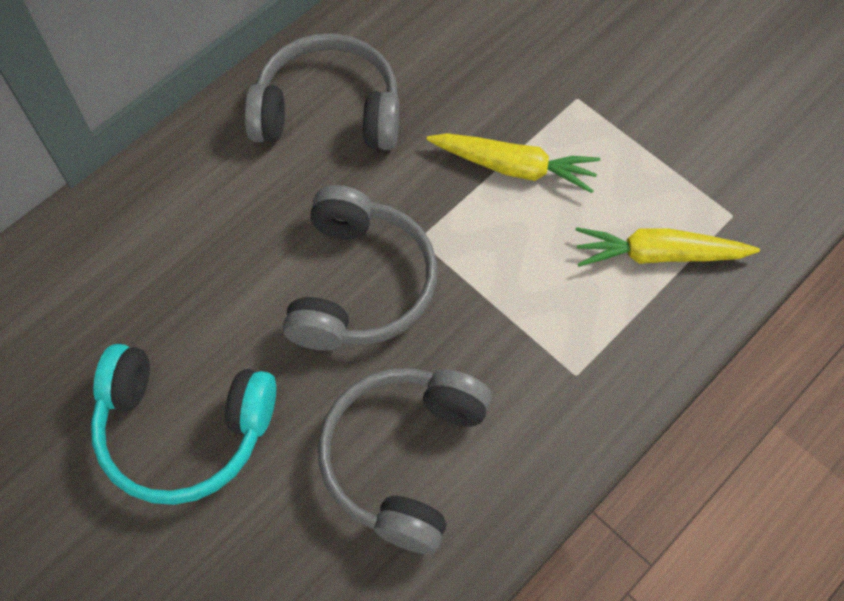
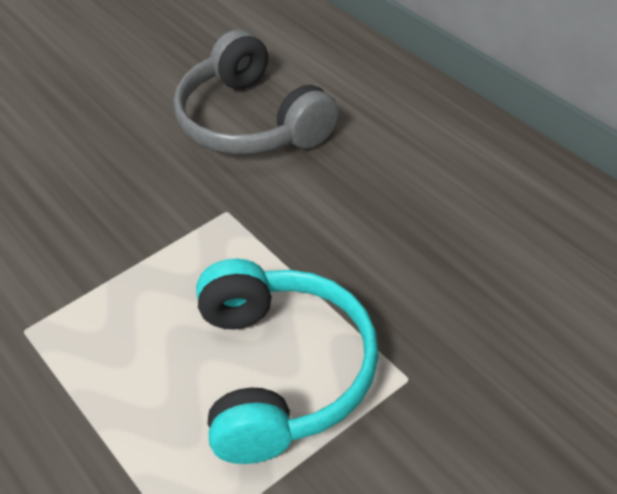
grey headphones: 3 -> 1
yellow carrot: 2 -> 0

